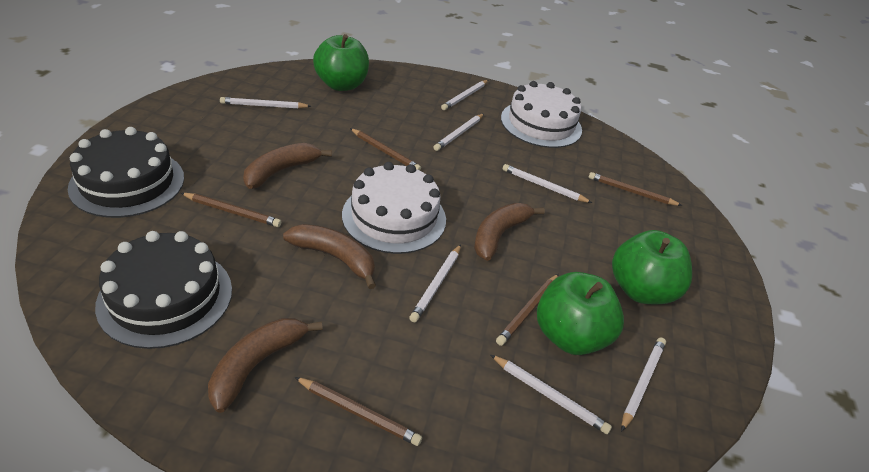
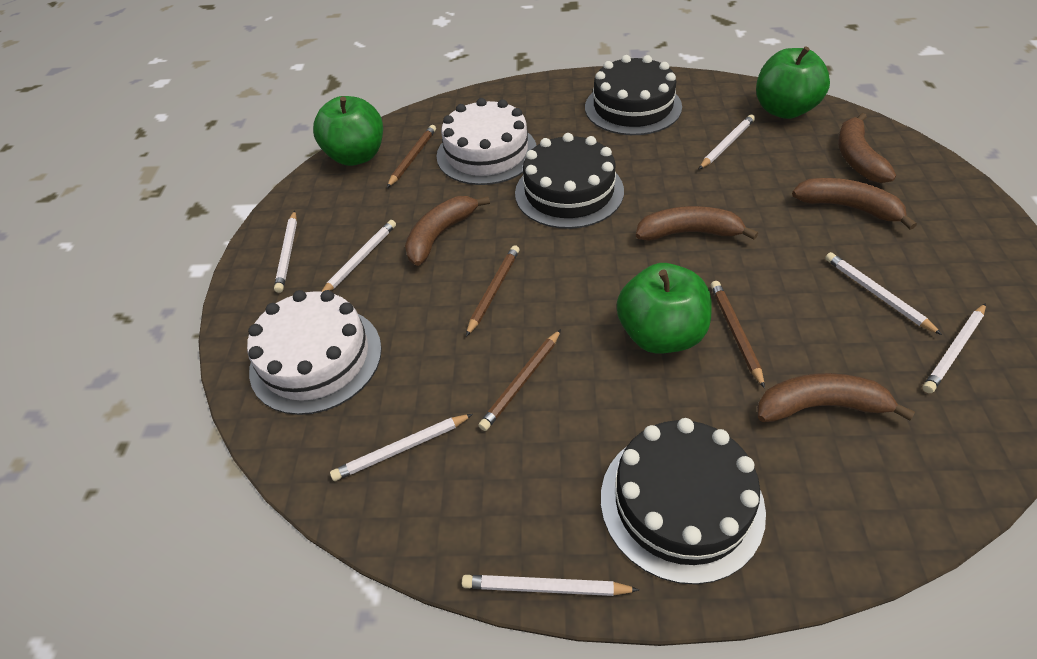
black cake: 2 -> 3
brown banana: 4 -> 5
brown pencil: 5 -> 4

